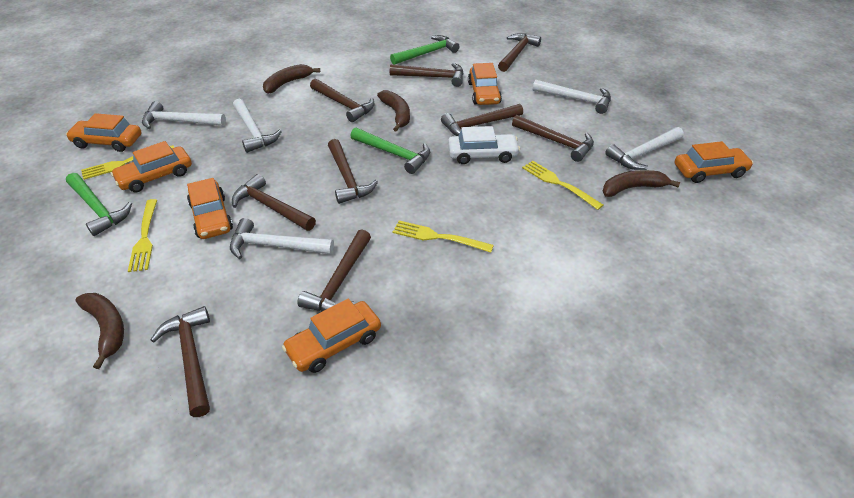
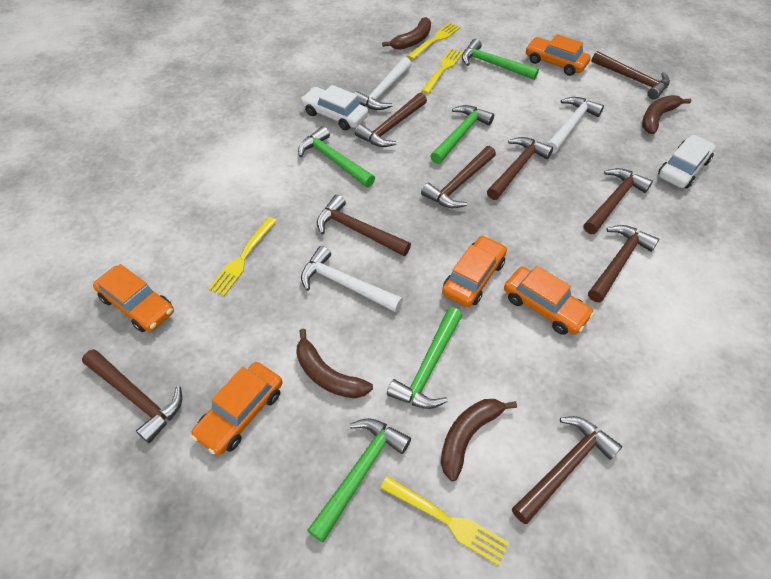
green hammer: 3 -> 5
orange car: 6 -> 5
white car: 1 -> 2
white hammer: 5 -> 3

